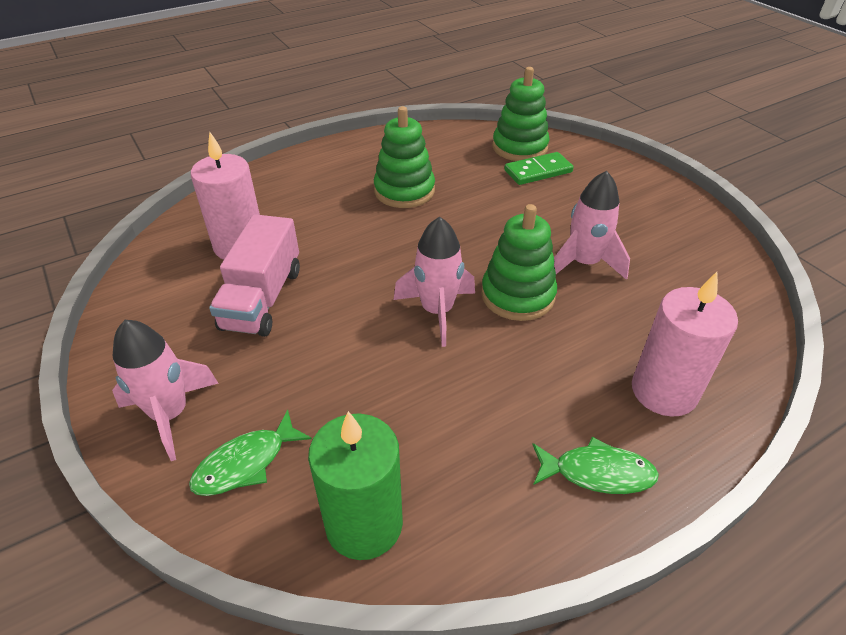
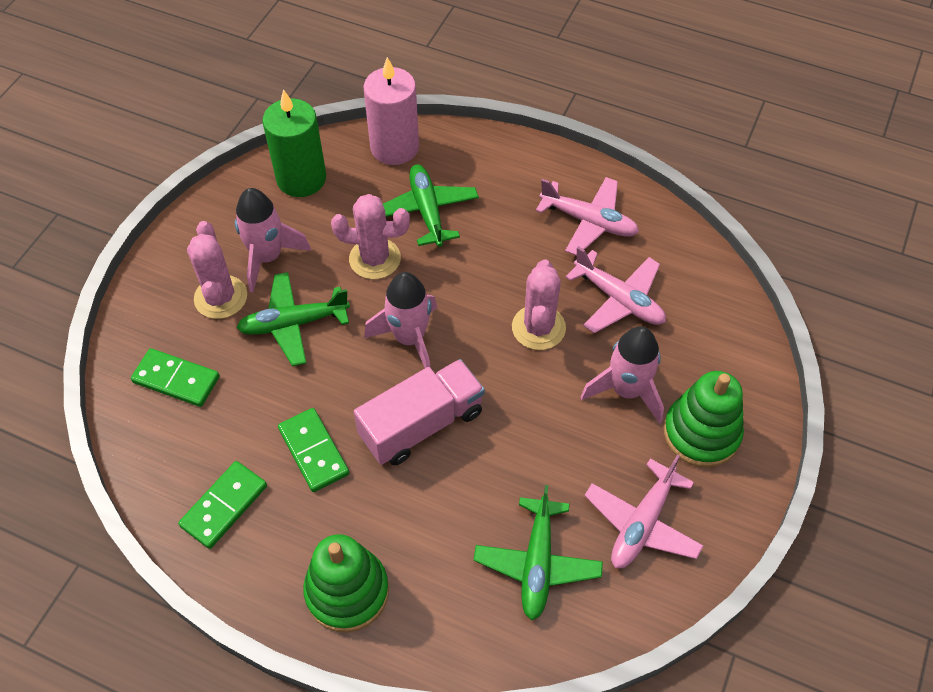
green domino: 1 -> 3
green fish: 2 -> 0
green plane: 0 -> 3
green stacking toy: 3 -> 2
pink cactus: 0 -> 3
pink candle: 2 -> 1
pink plane: 0 -> 3

